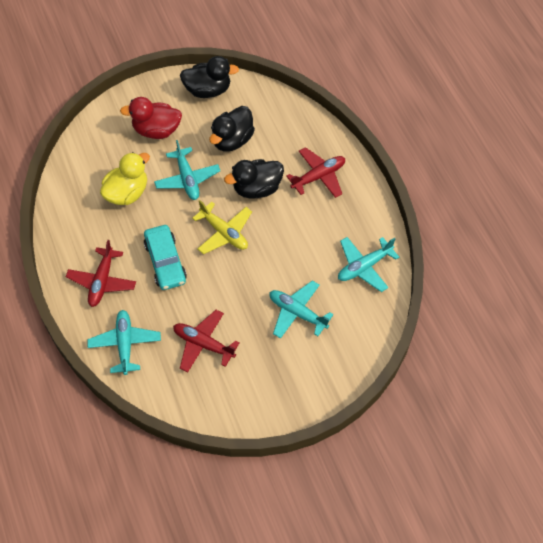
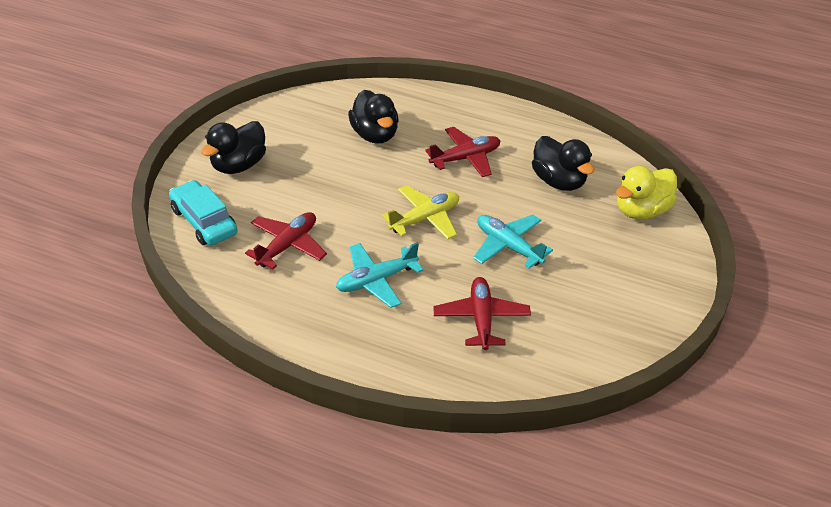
red duck: 1 -> 0
turquoise plane: 4 -> 2

